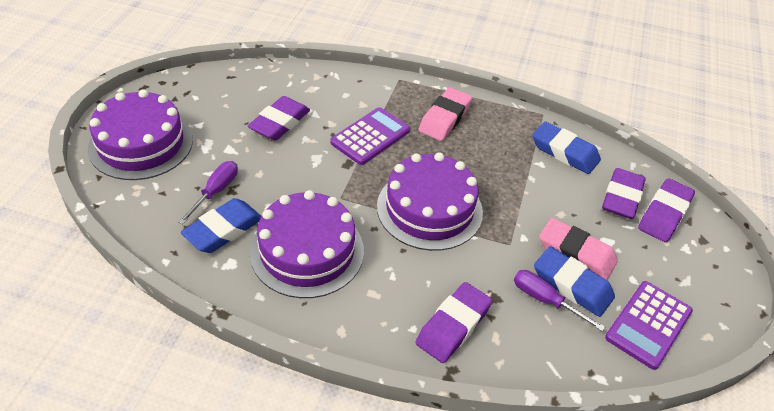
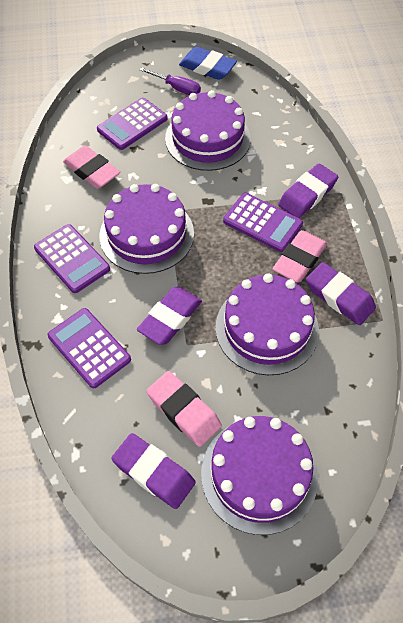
blue eraser: 3 -> 1
pink eraser: 2 -> 3
purple cake: 3 -> 4
purple calculator: 2 -> 4
purple screwdriver: 2 -> 1

